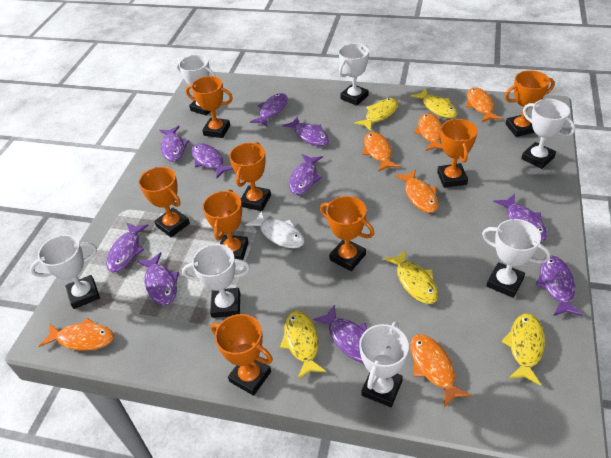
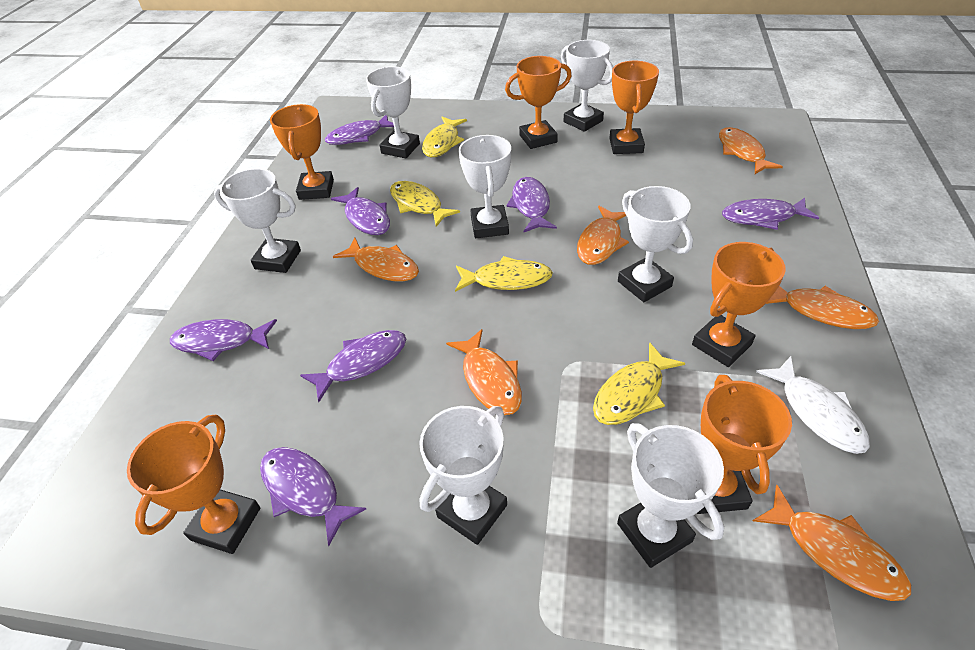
orange trophy: 8 -> 6
purple fish: 10 -> 7
yellow fish: 5 -> 4

